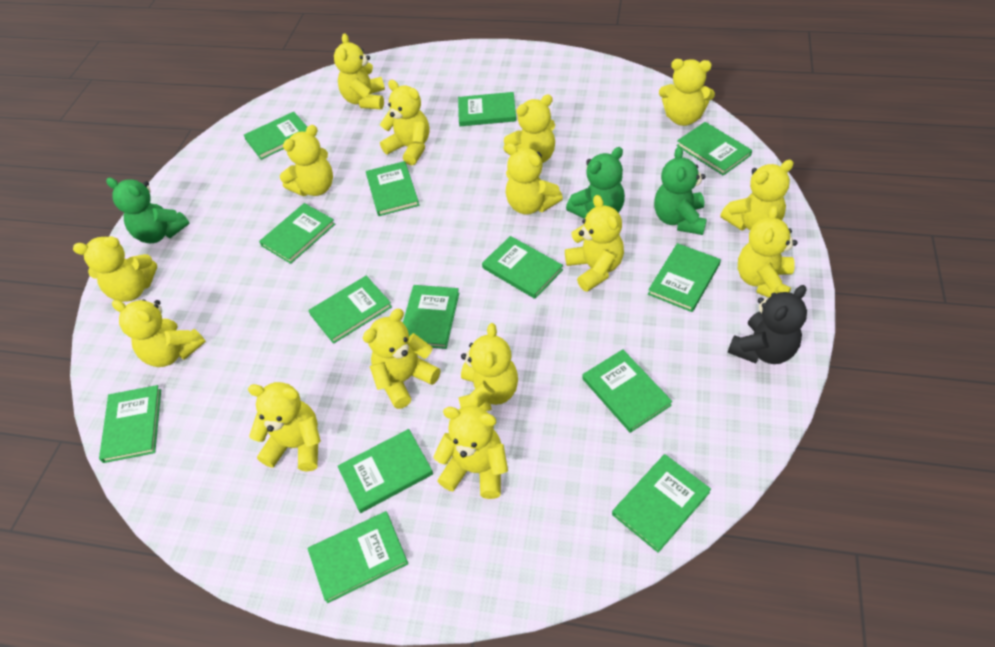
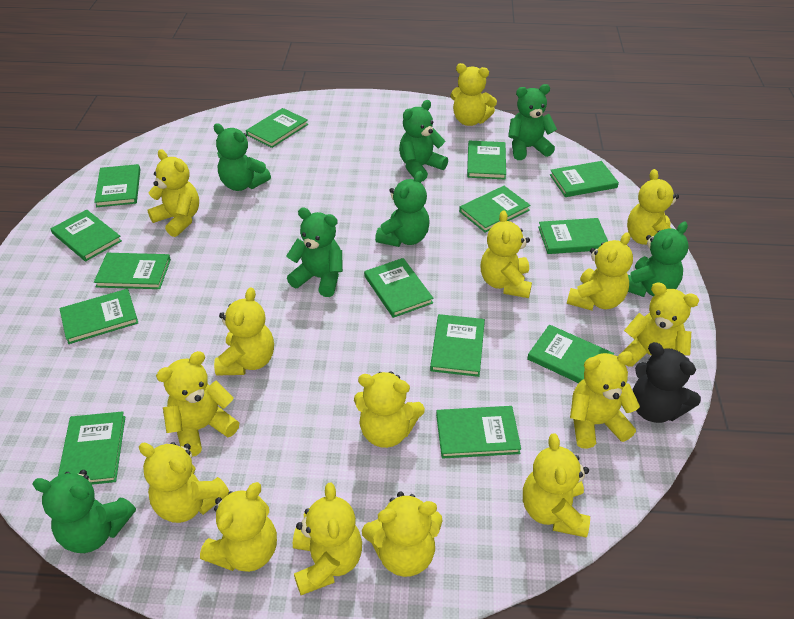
green teddy bear: 3 -> 7

